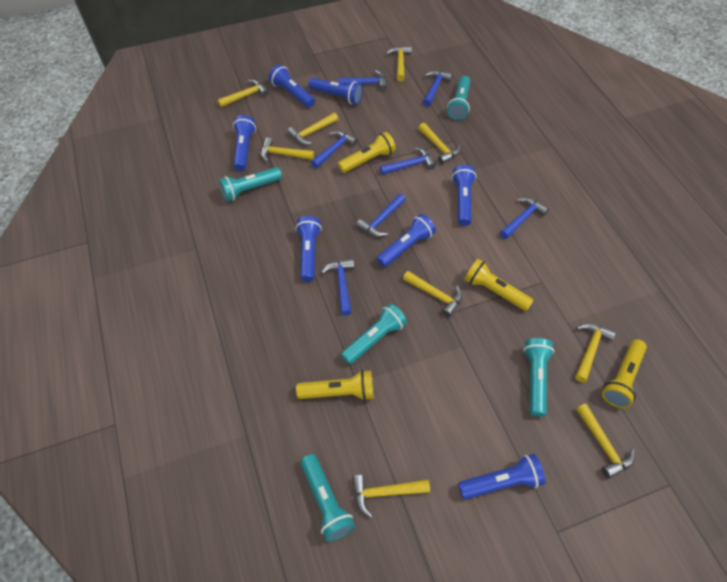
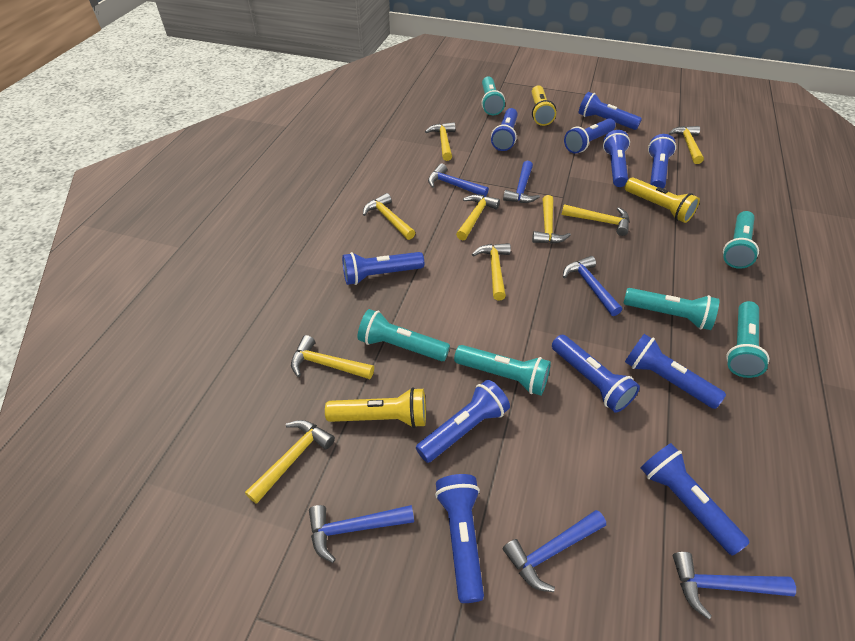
blue flashlight: 7 -> 11
blue hammer: 7 -> 6
turquoise flashlight: 5 -> 6
yellow flashlight: 4 -> 3

